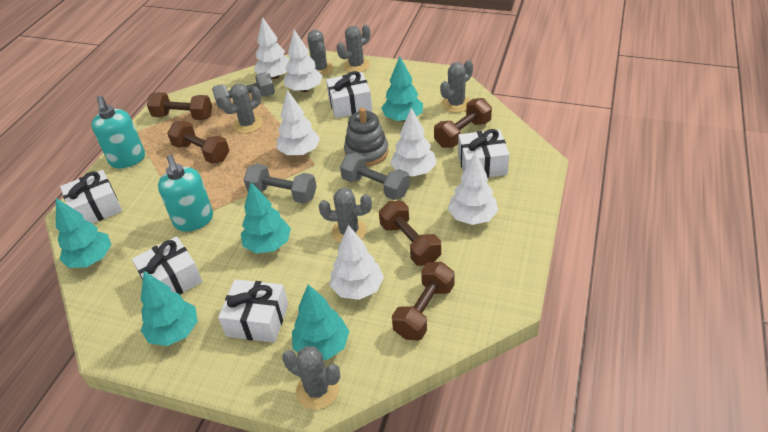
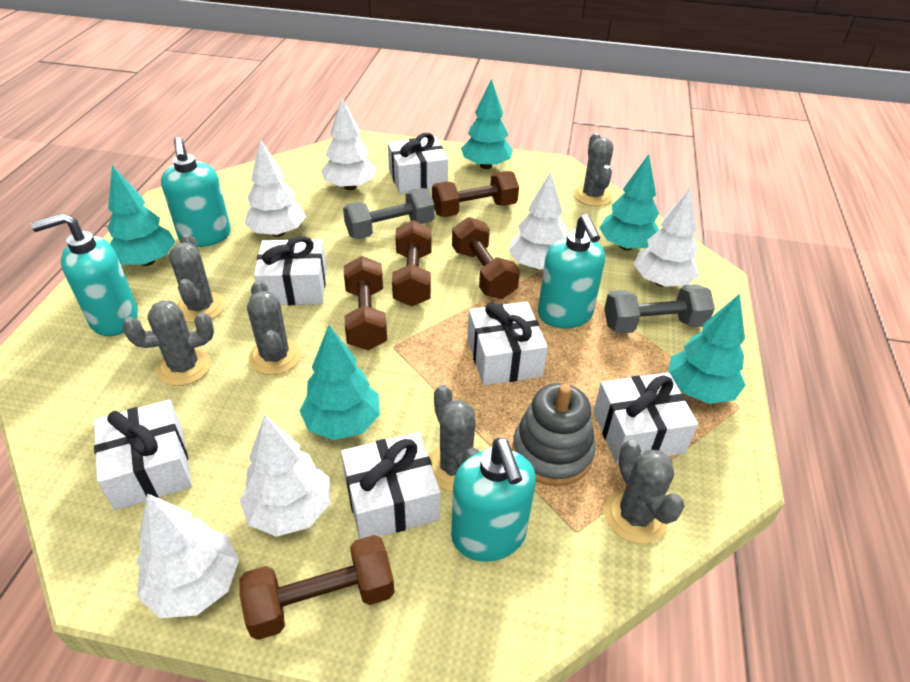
grey dumbbell: 3 -> 2
turquoise soap dispenser: 2 -> 4
white gift: 5 -> 6

